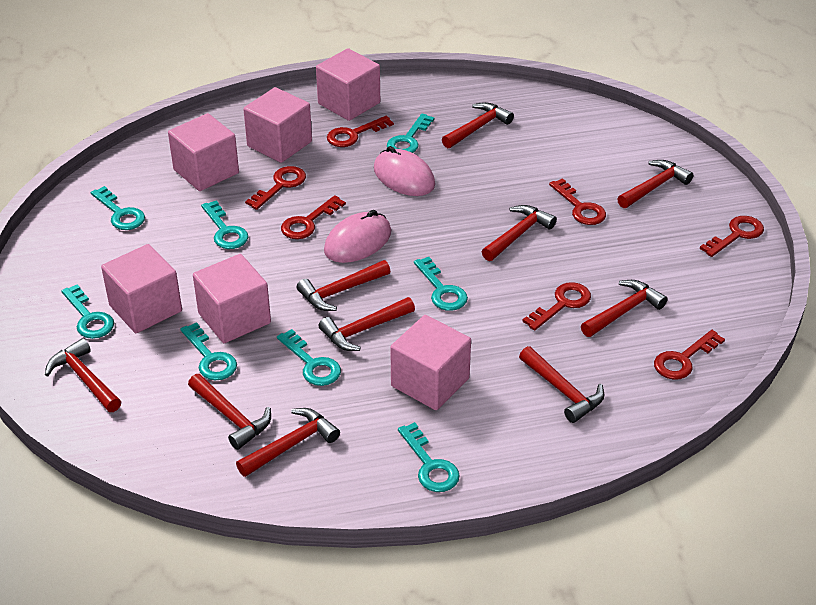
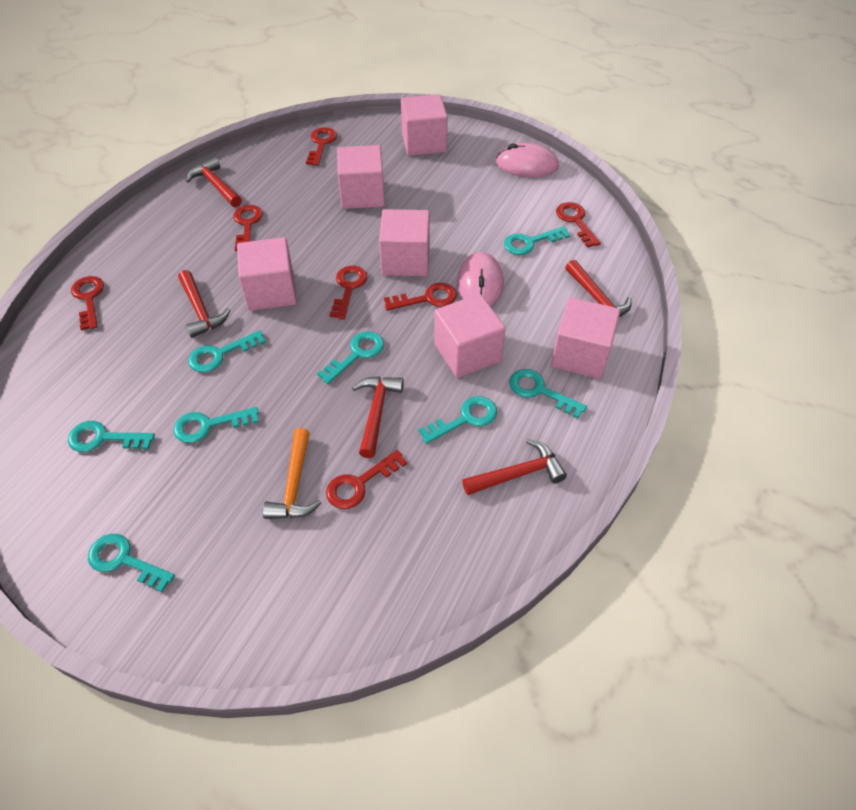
orange hammer: 0 -> 1
red hammer: 10 -> 5

